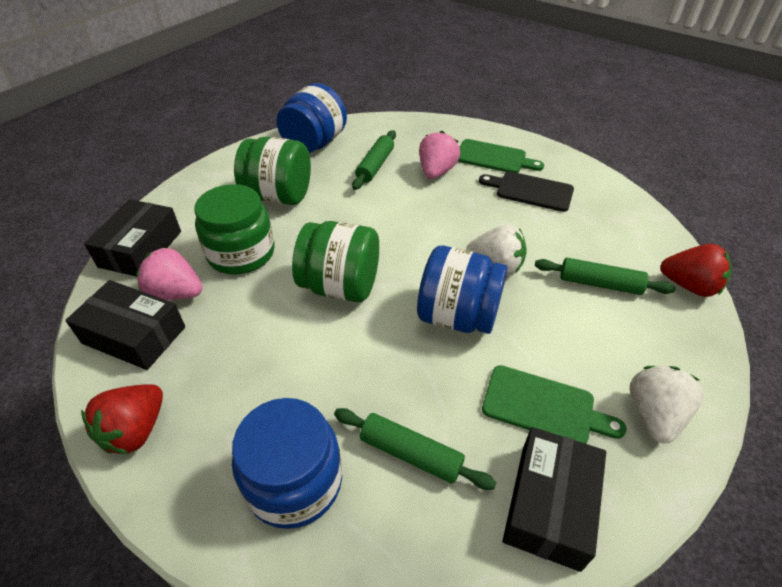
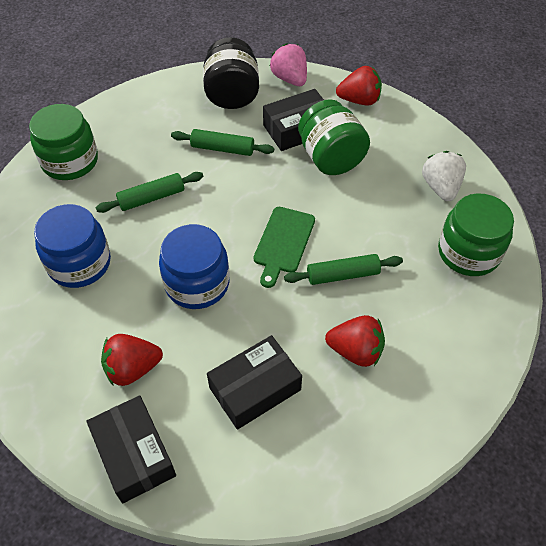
black cutting board: 1 -> 0
black jar: 0 -> 1
blue jar: 3 -> 2
green cutting board: 2 -> 1
pink strawberry: 2 -> 1
red strawberry: 2 -> 3
white strawberry: 2 -> 1

